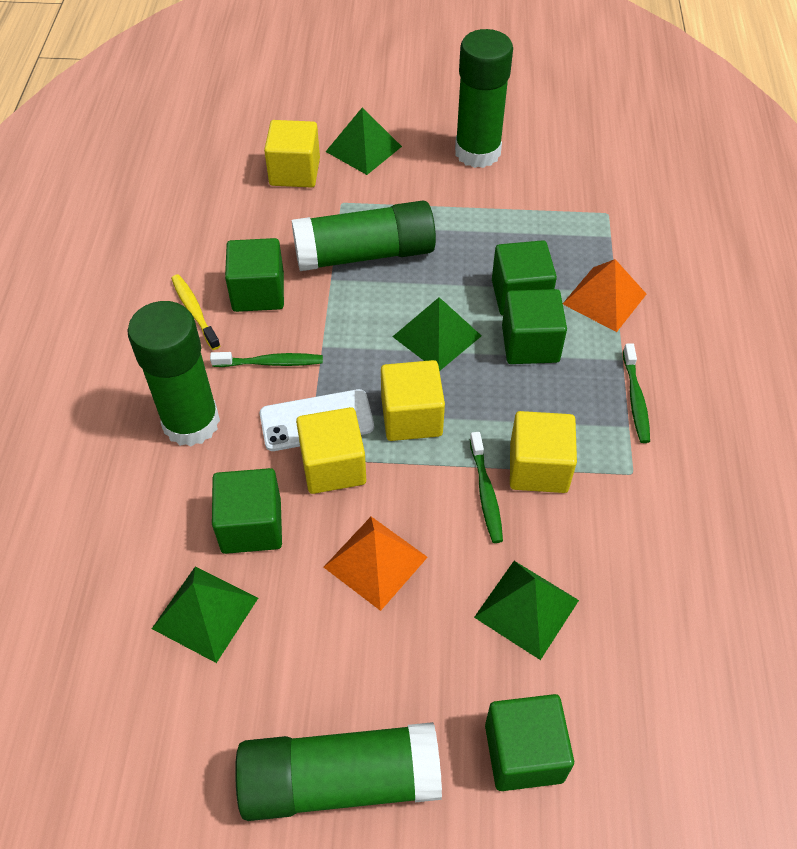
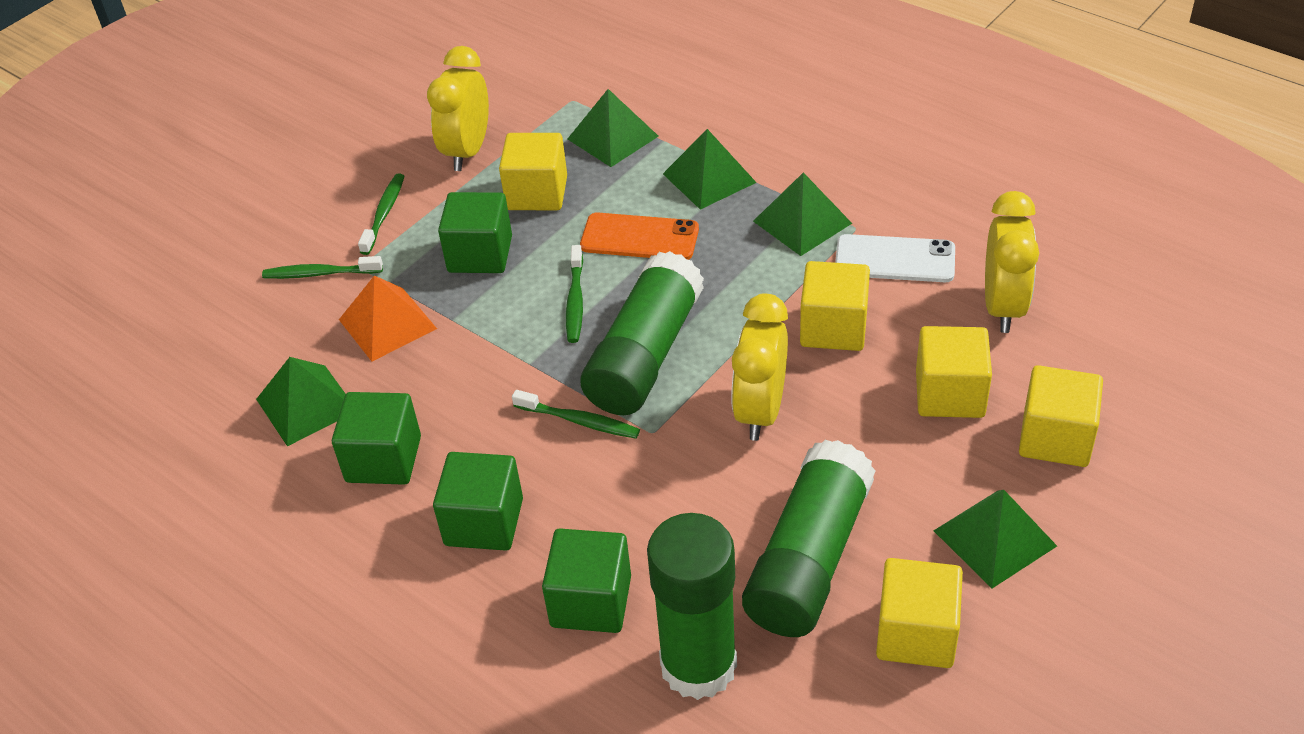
green cube: 5 -> 4
green glue stick: 4 -> 3
green pyramid: 4 -> 5
green toothbrush: 3 -> 4
orange phone: 0 -> 1
orange pyramid: 2 -> 1
yellow clock: 0 -> 3
yellow cube: 4 -> 5
yellow toothbrush: 1 -> 0

